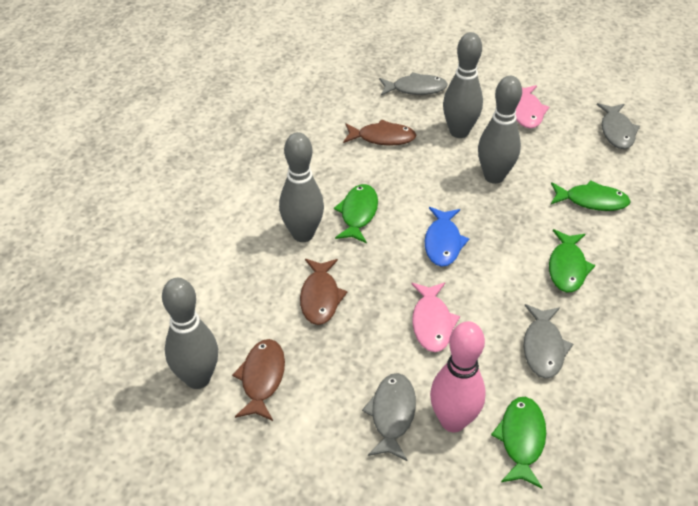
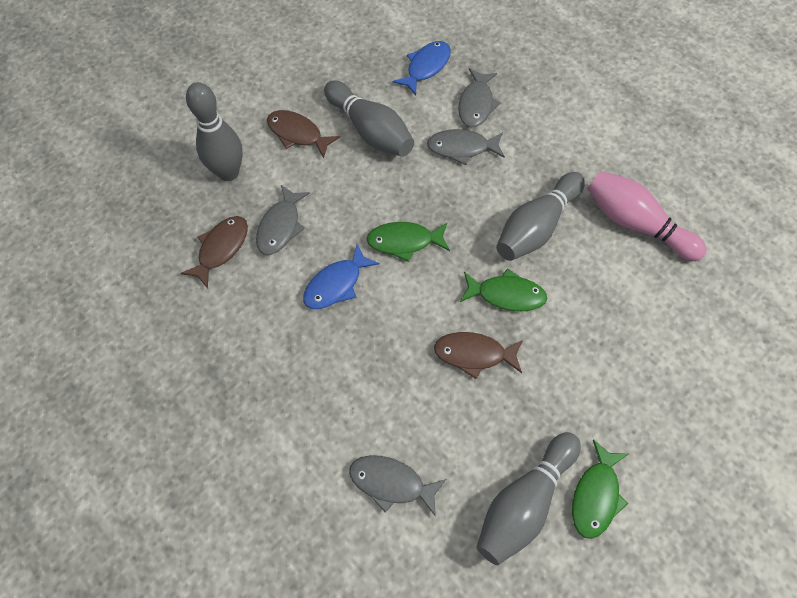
blue fish: 1 -> 2
green fish: 4 -> 3
pink fish: 2 -> 0

